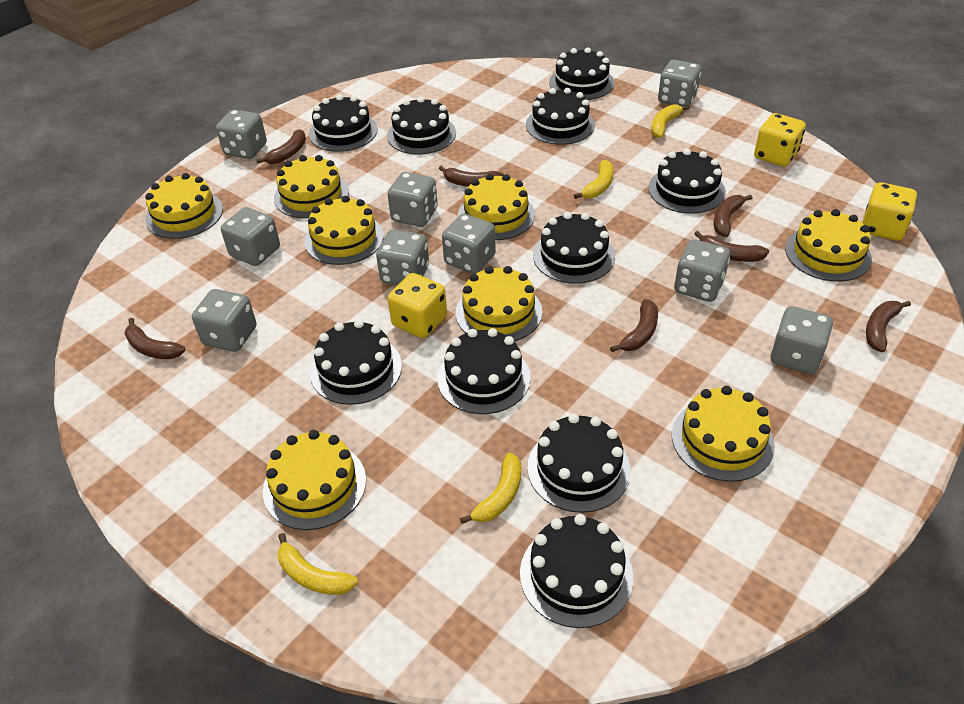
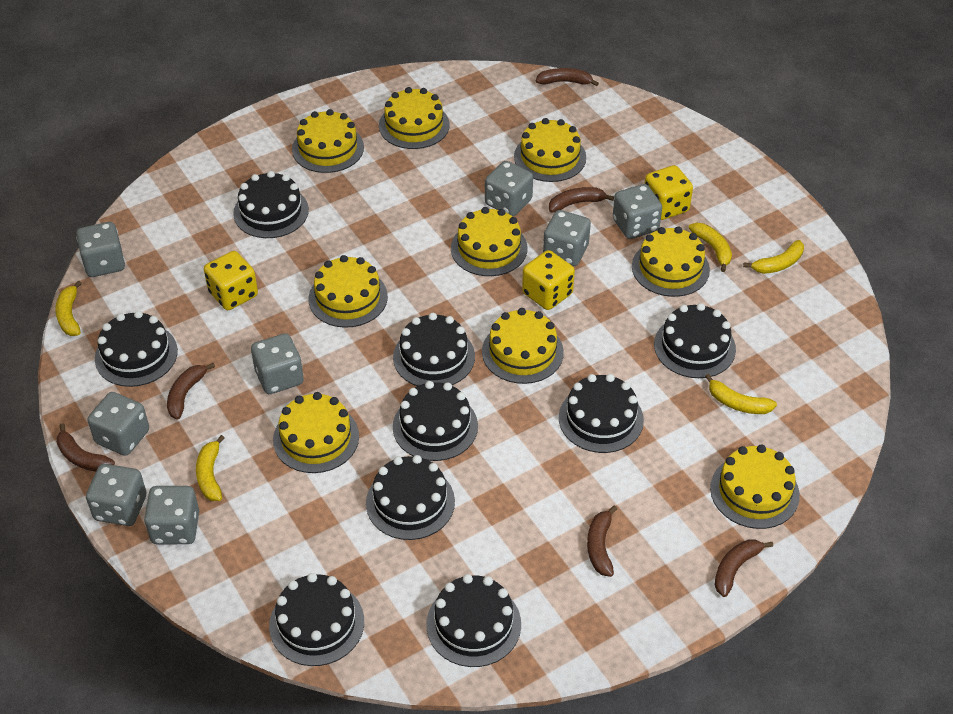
black cake: 10 -> 9
brown banana: 7 -> 6
grey dice: 9 -> 8
yellow banana: 4 -> 5
yellow cake: 8 -> 9

